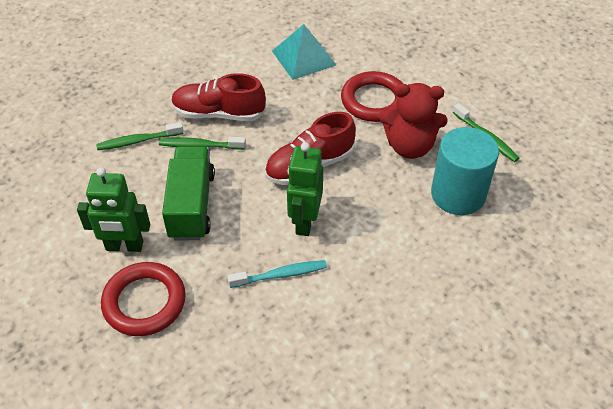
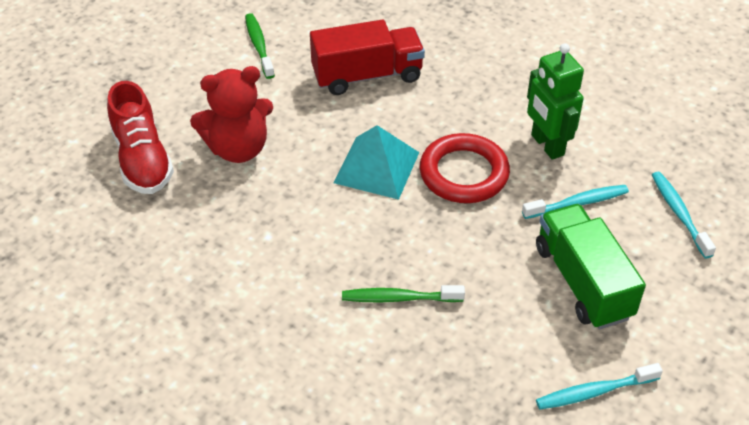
green robot: 2 -> 1
green toothbrush: 3 -> 2
red ring: 2 -> 1
red shoe: 2 -> 1
red truck: 0 -> 1
turquoise cylinder: 1 -> 0
turquoise toothbrush: 1 -> 3

